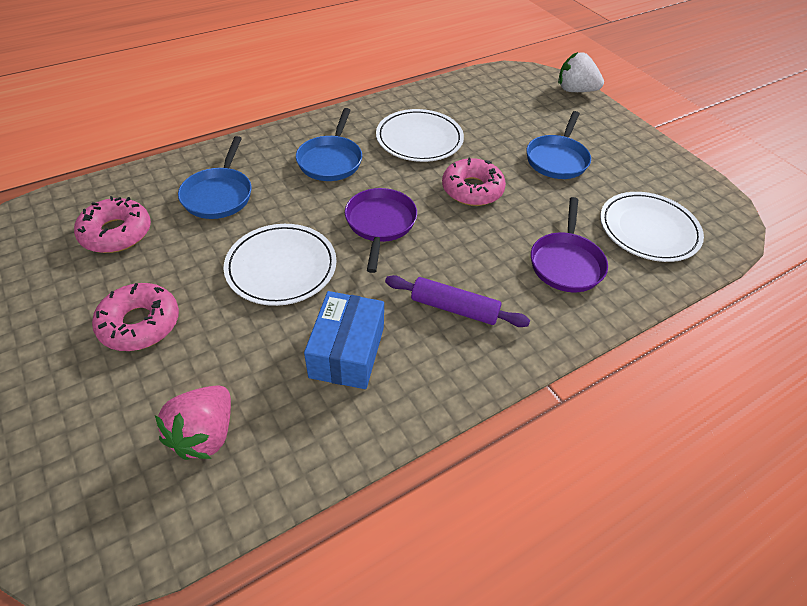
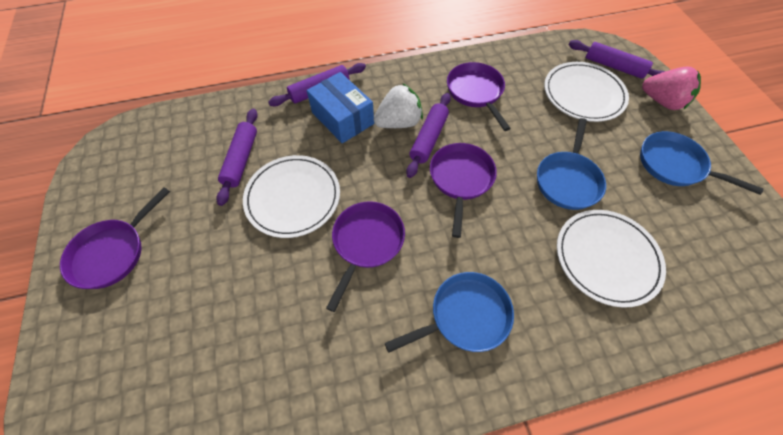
pink donut: 3 -> 0
purple pan: 2 -> 4
purple rolling pin: 1 -> 4

